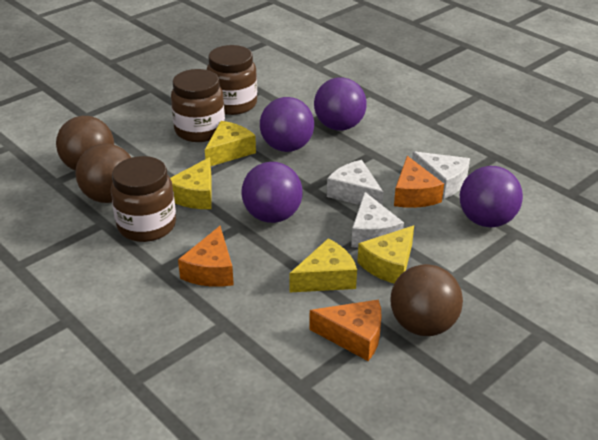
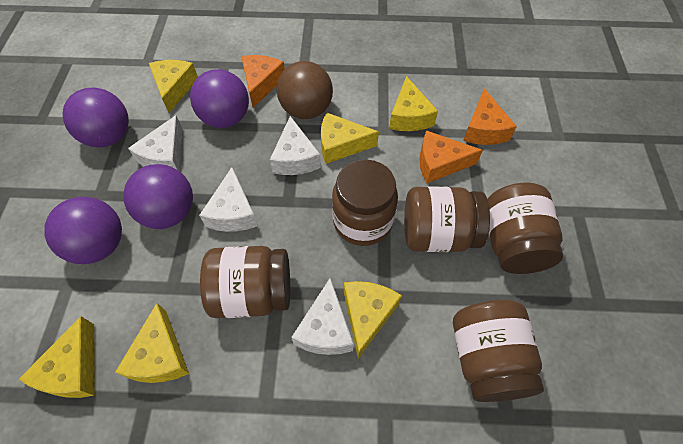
brown ball: 3 -> 1
brown jar: 3 -> 5
white cheese: 3 -> 4
yellow cheese: 4 -> 6

